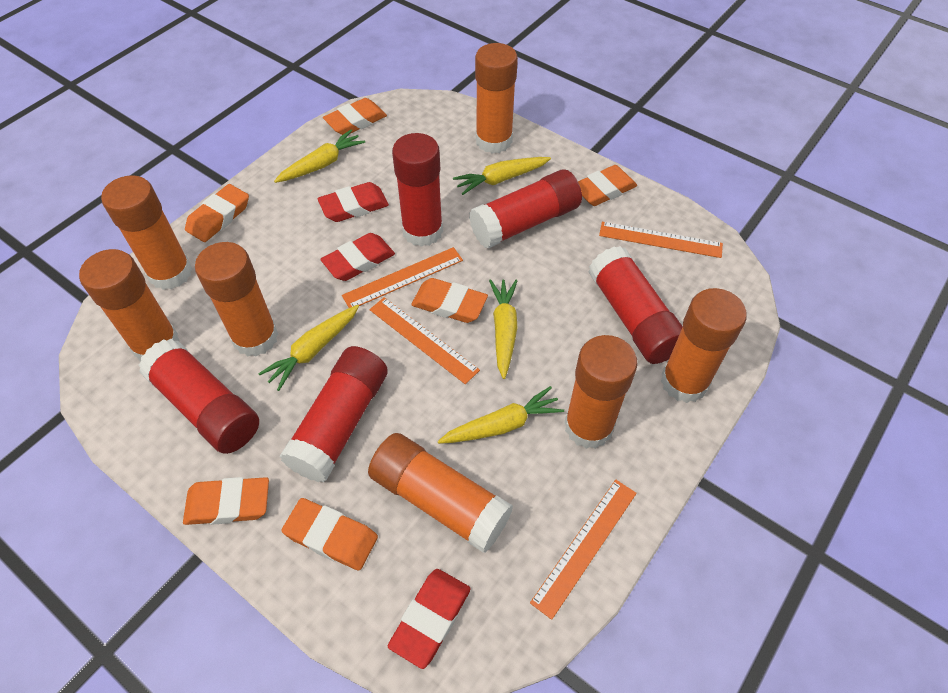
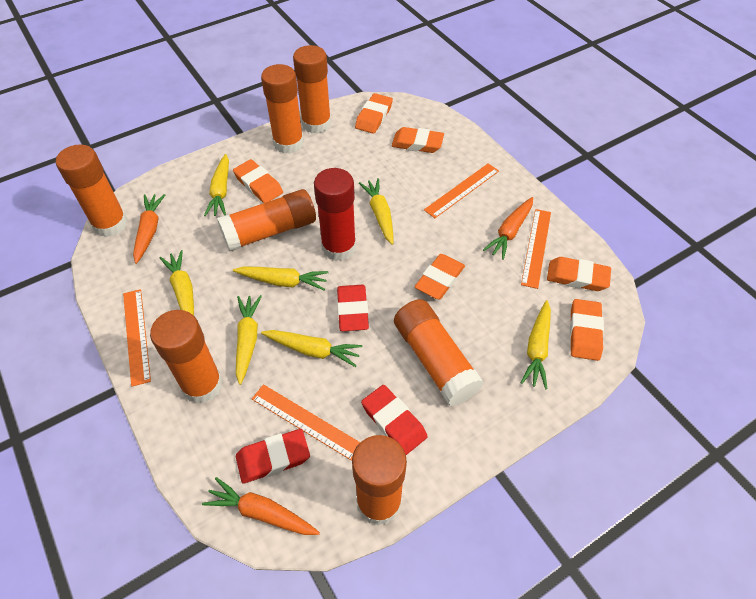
orange carrot: 0 -> 3
red glue stick: 5 -> 1
yellow carrot: 5 -> 7

